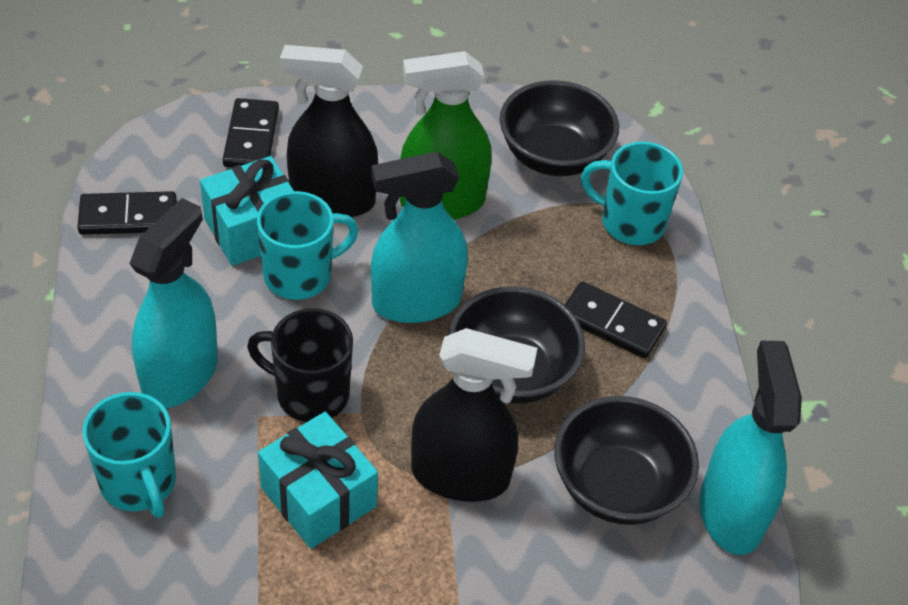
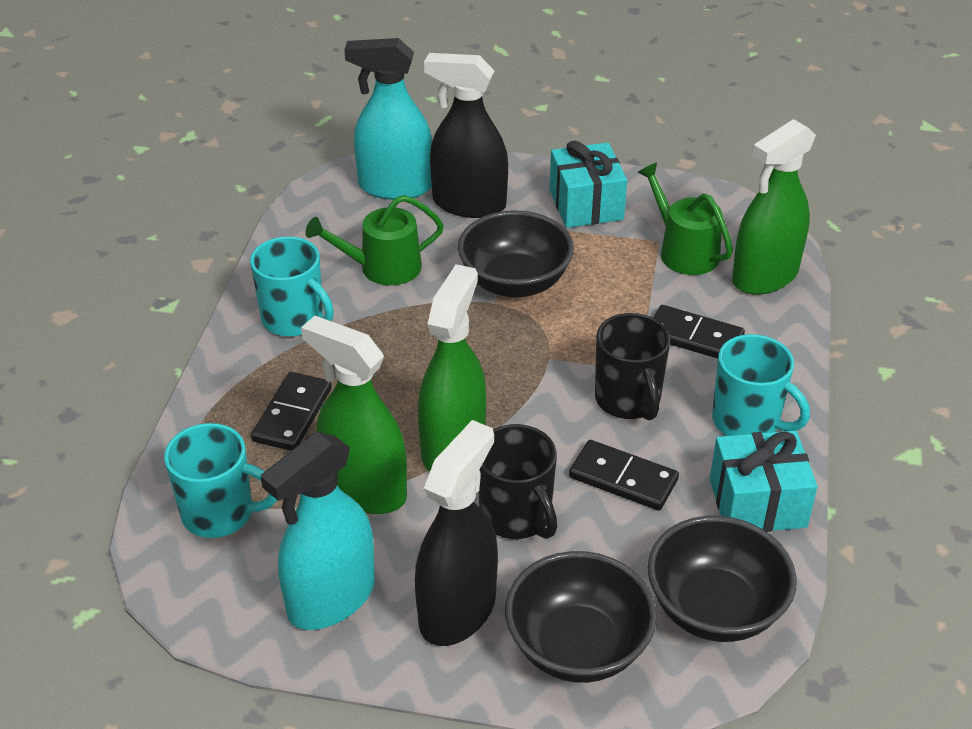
black mug: 1 -> 2
green spray bottle: 1 -> 3
green watering can: 0 -> 2
turquoise spray bottle: 3 -> 2

